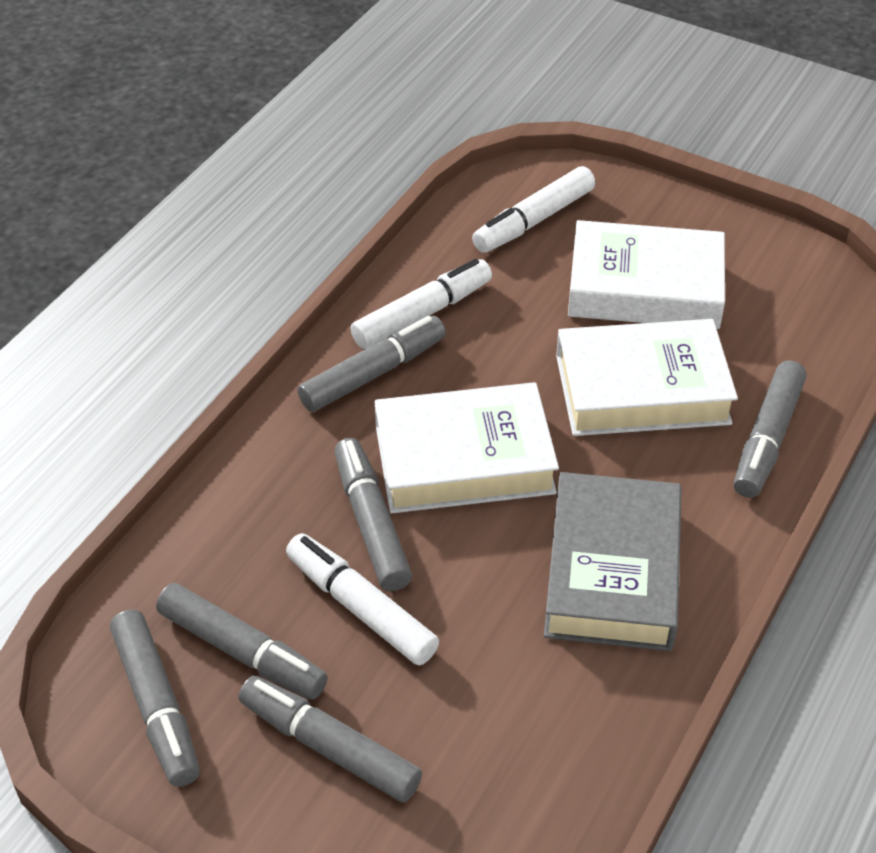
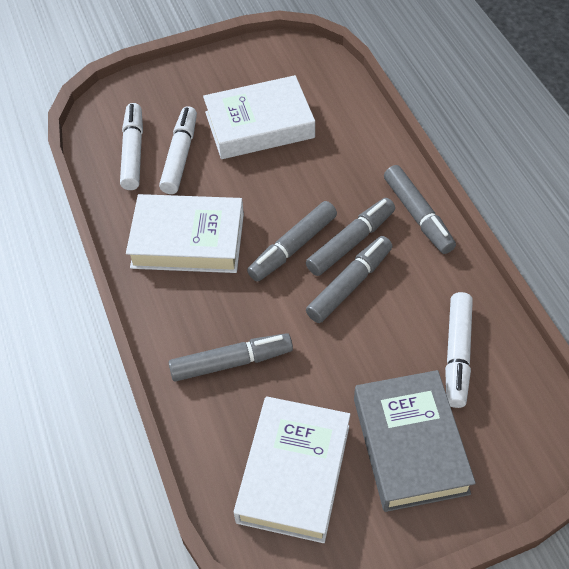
grey marker: 6 -> 5

